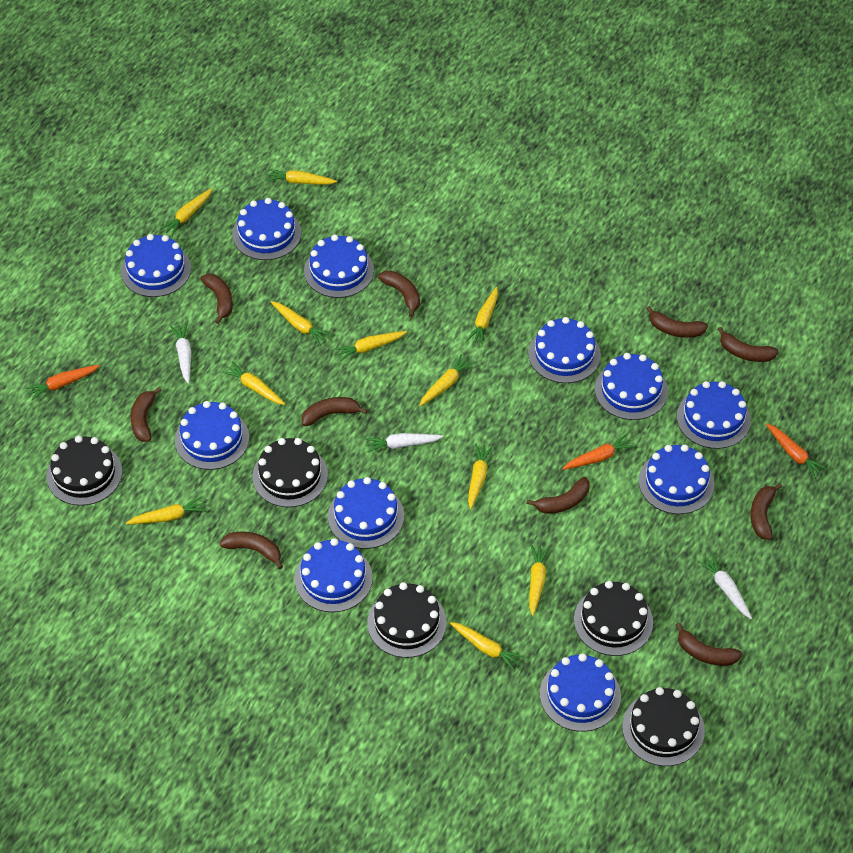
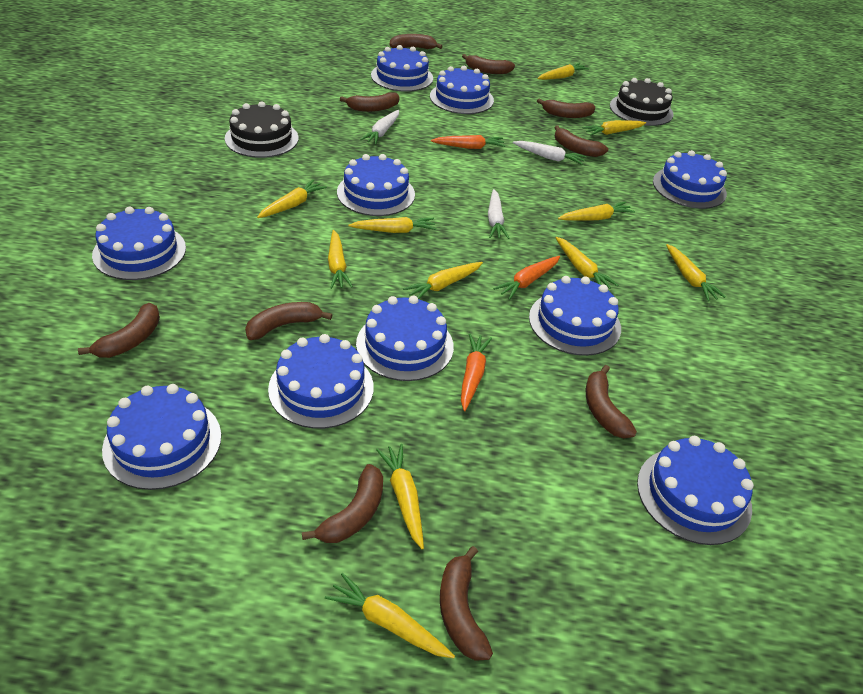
black cake: 5 -> 2
blue cake: 11 -> 10

